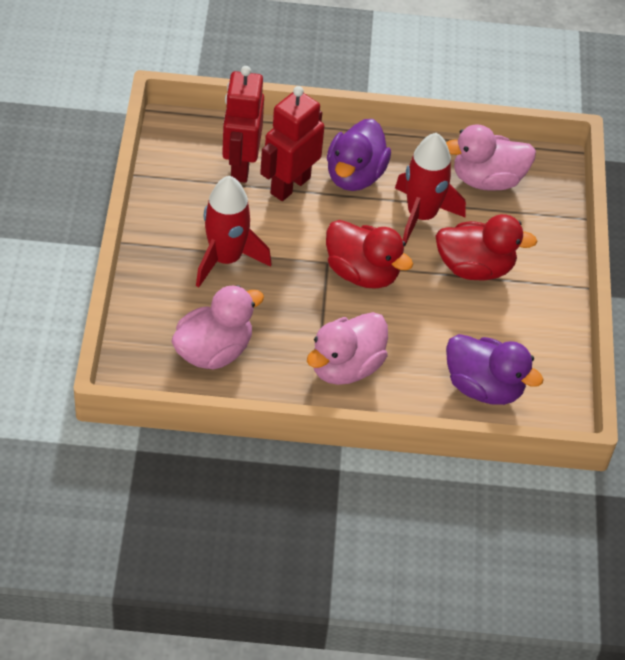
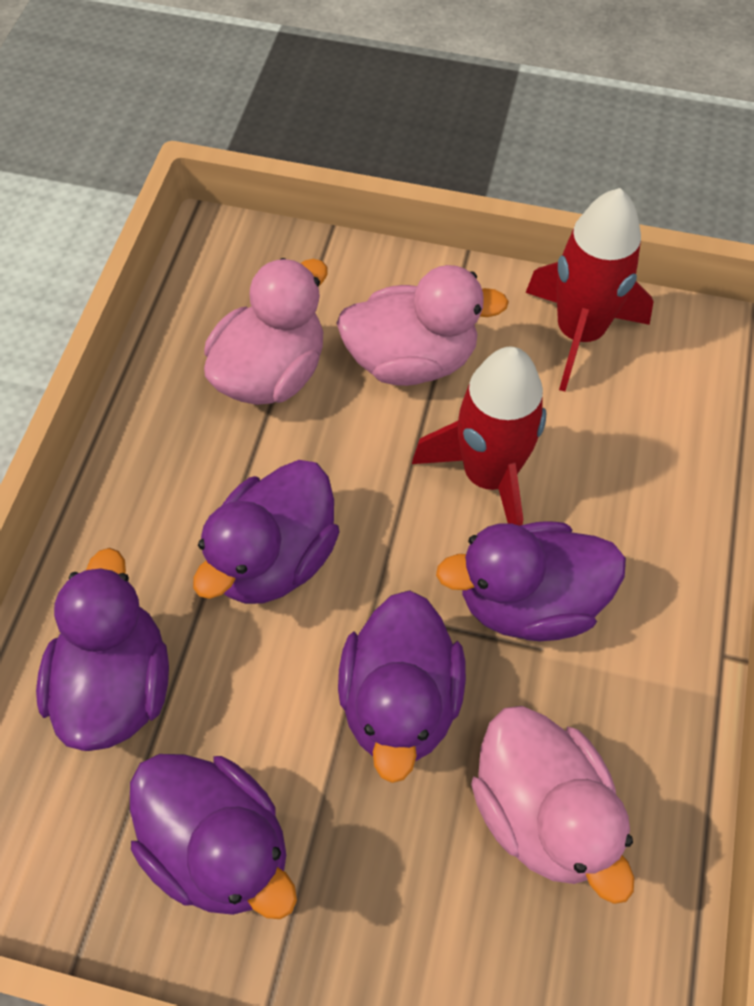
purple duck: 2 -> 5
red duck: 2 -> 0
red robot: 2 -> 0

